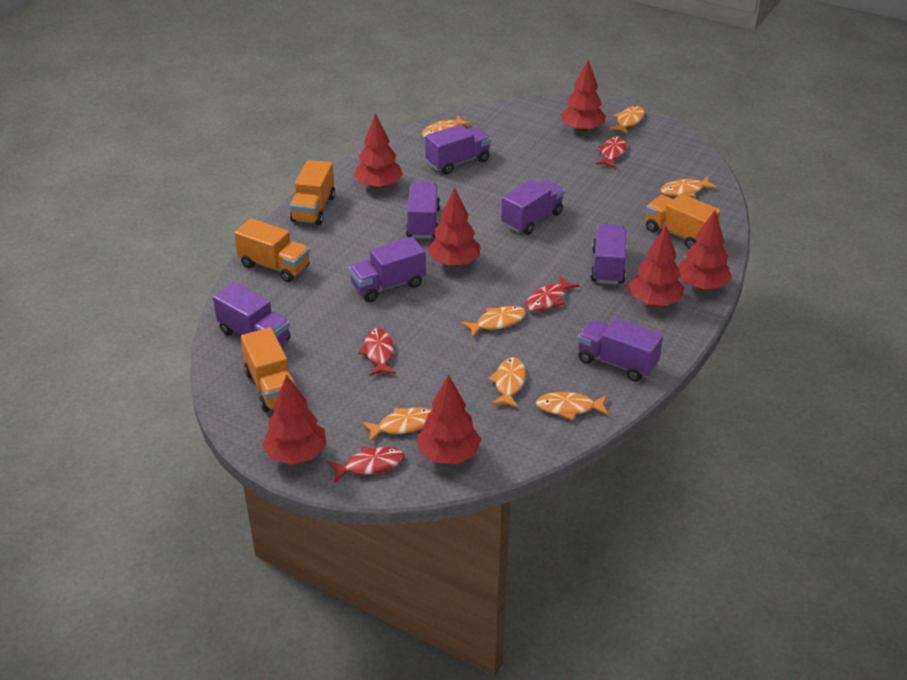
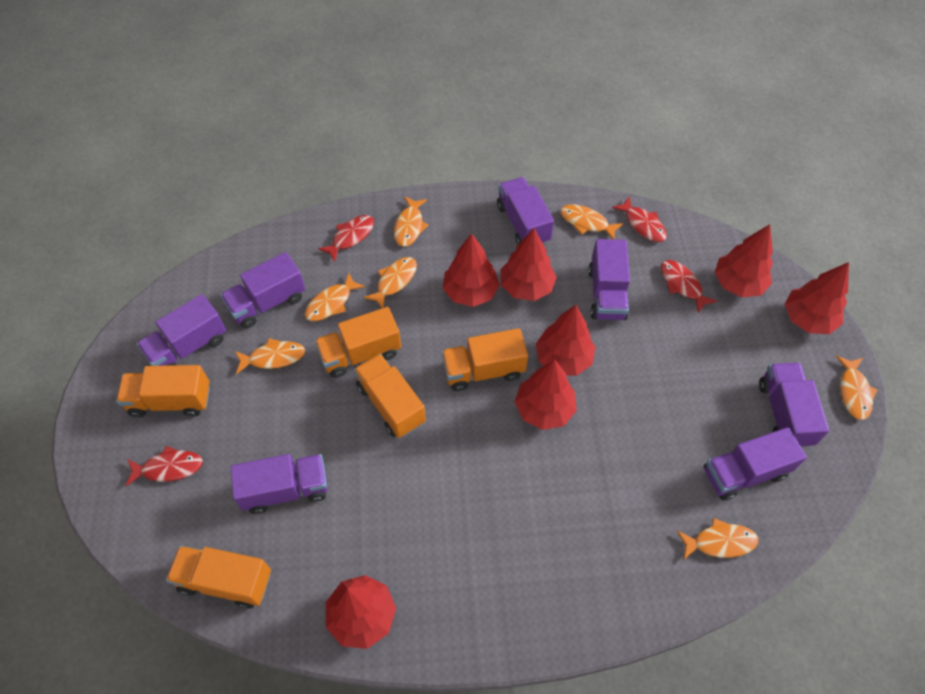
orange truck: 4 -> 5

